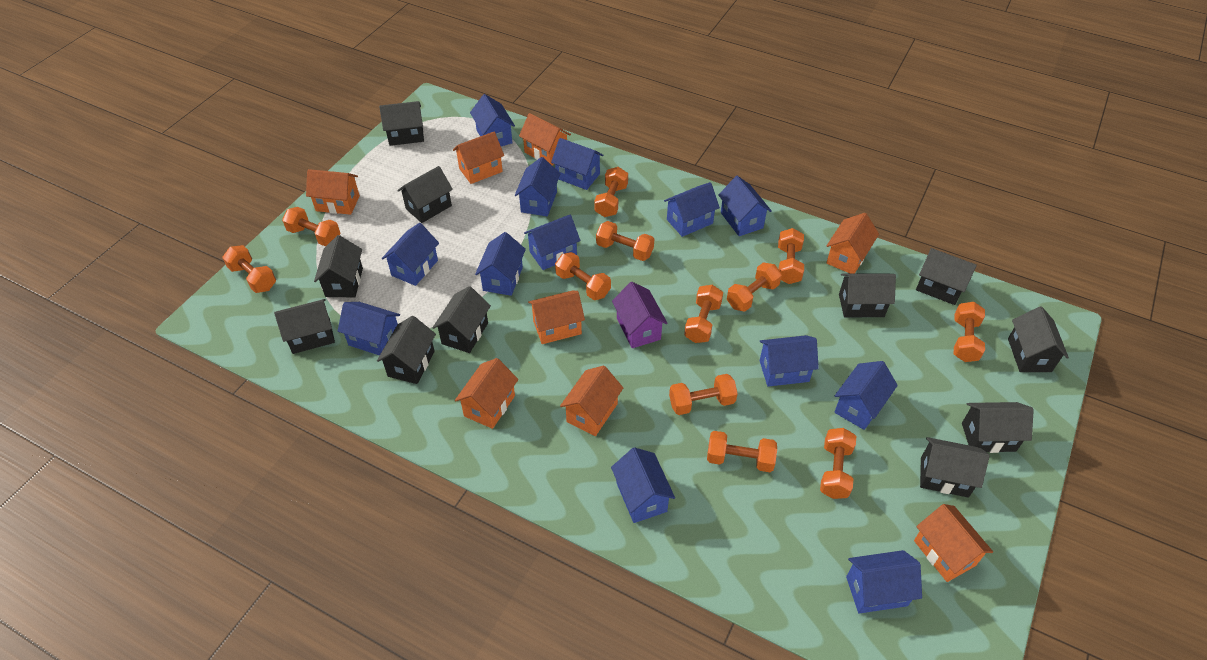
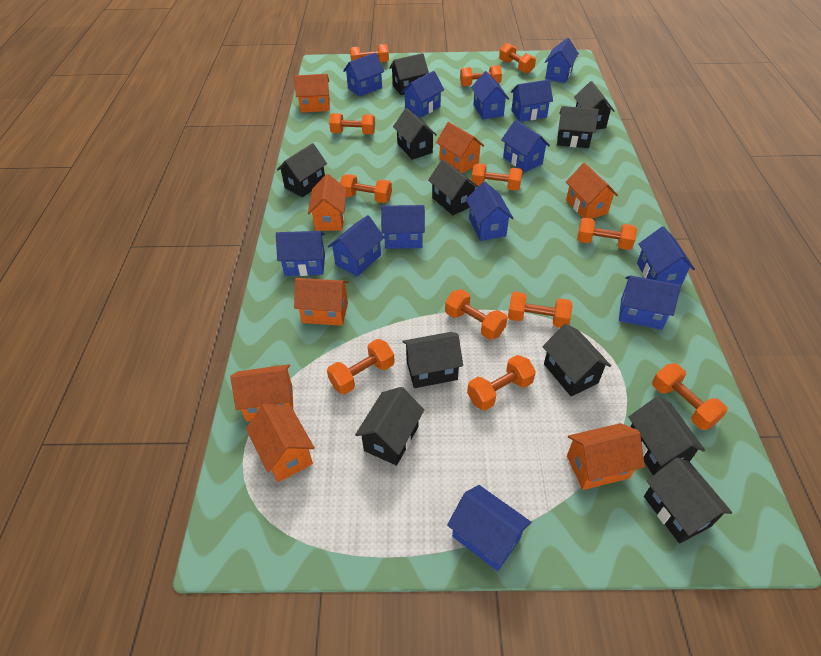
purple house: 1 -> 0

